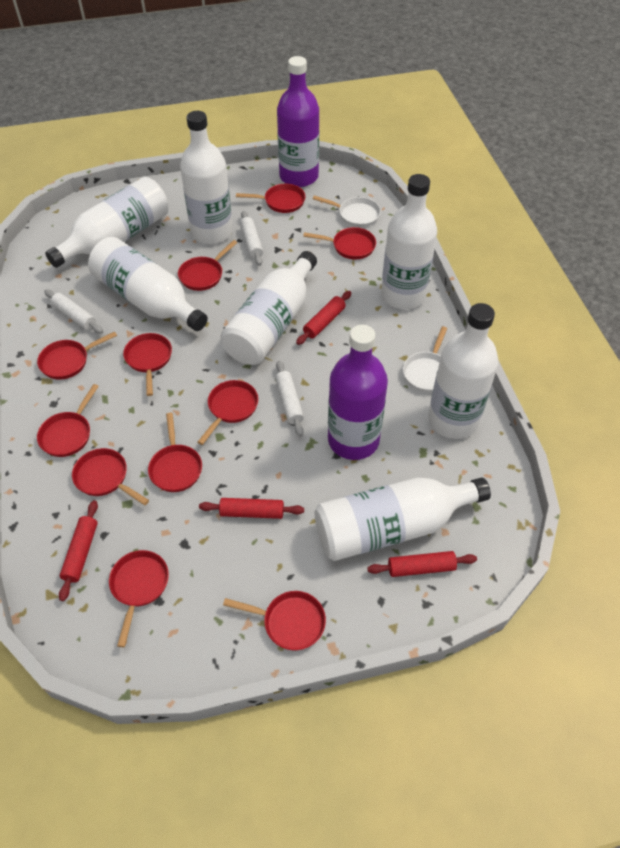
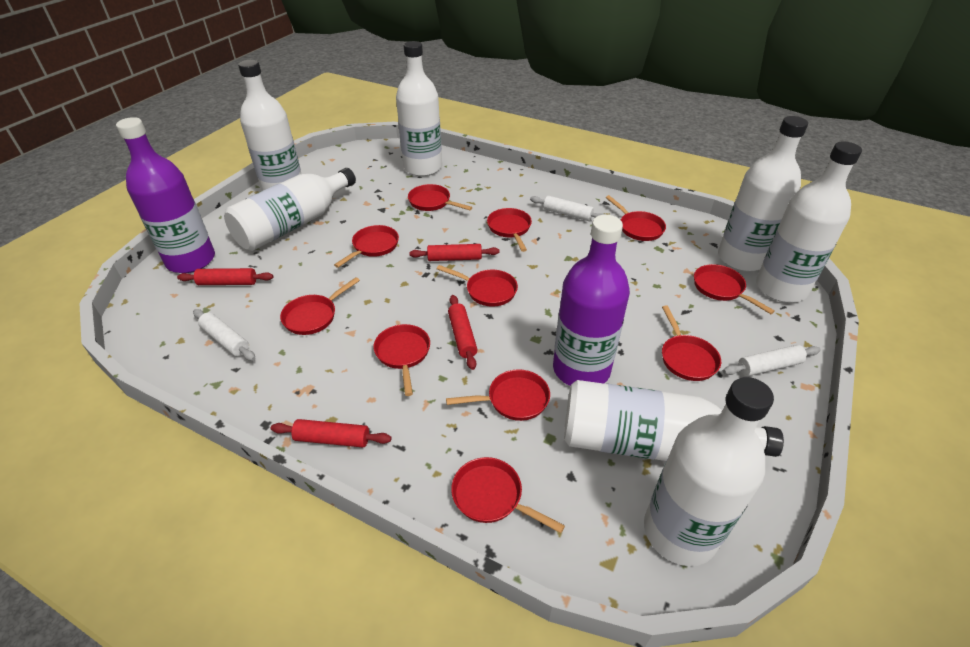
white pan: 2 -> 0

